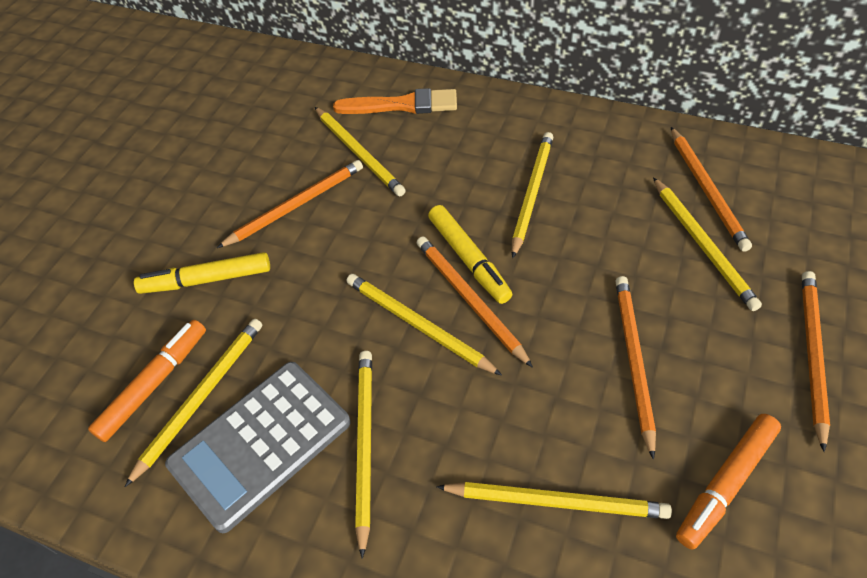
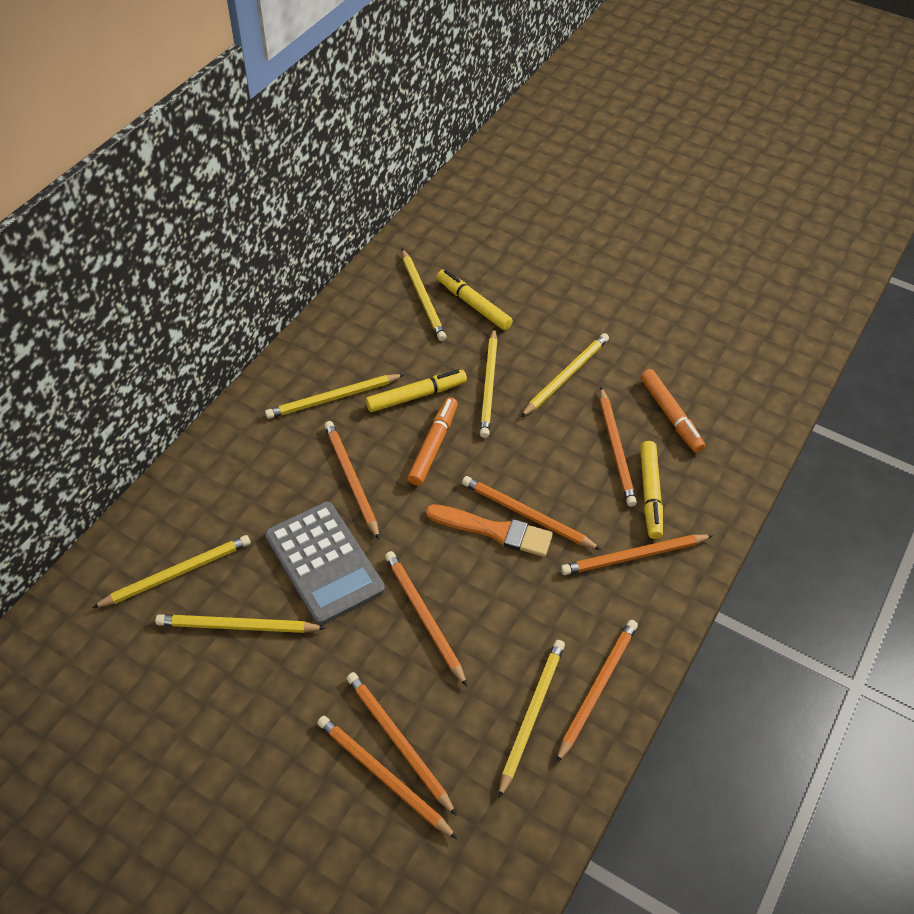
orange pencil: 5 -> 8
yellow marker: 2 -> 3

